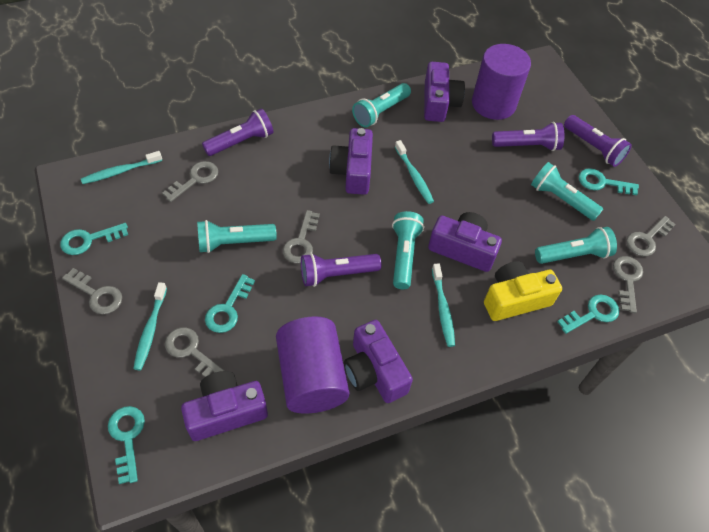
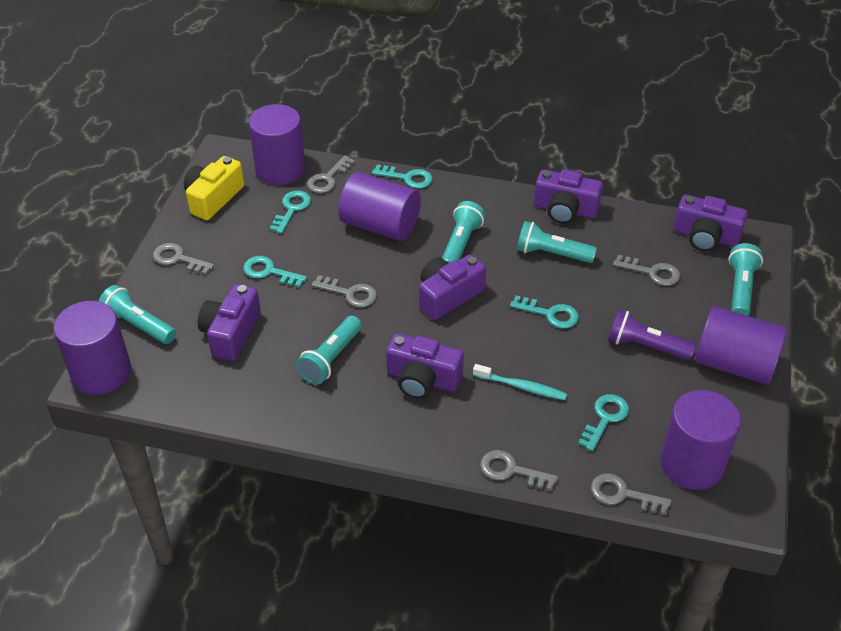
purple cylinder: 2 -> 5
purple flashlight: 4 -> 1
turquoise toothbrush: 4 -> 1

